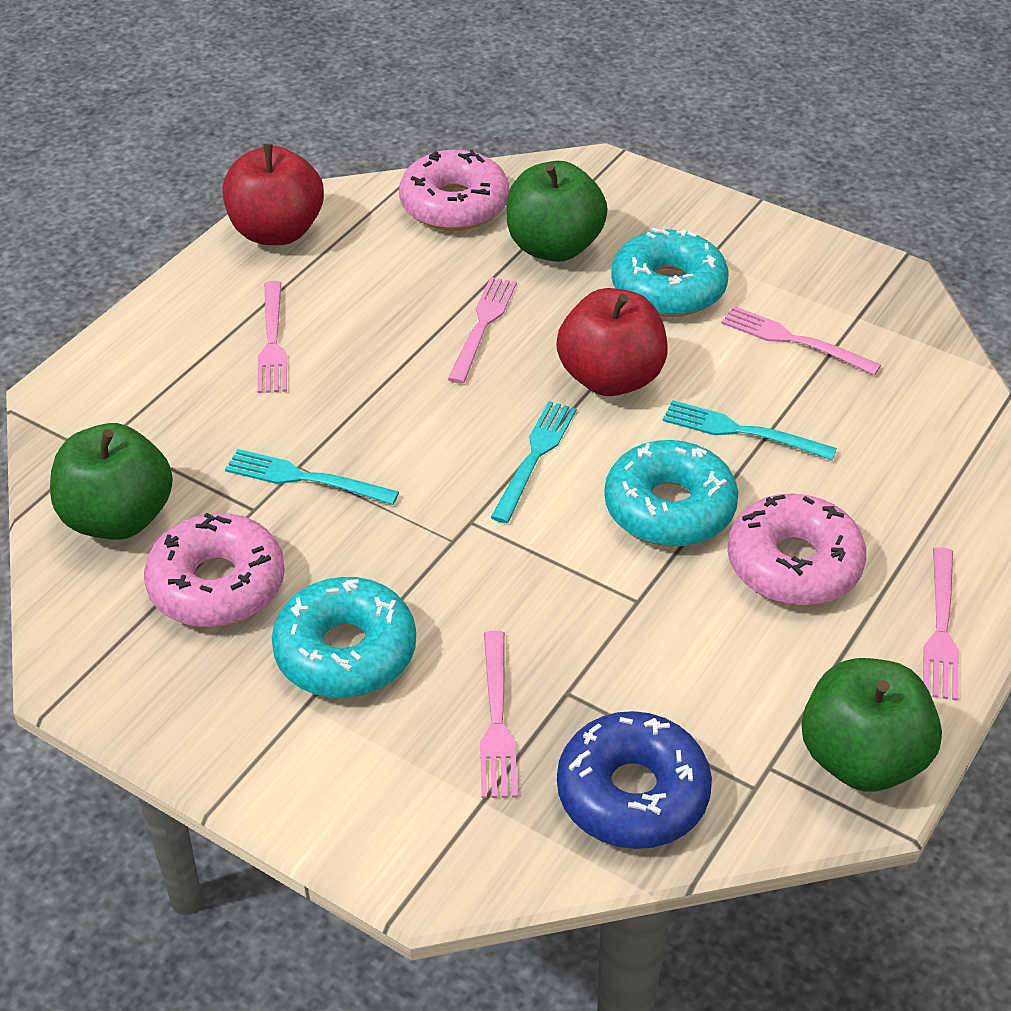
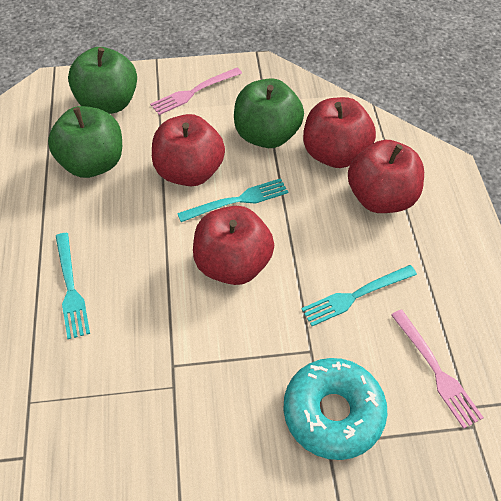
blue donut: 1 -> 0
pink donut: 3 -> 0
pink fork: 5 -> 2
red apple: 2 -> 4
turquoise donut: 3 -> 1

